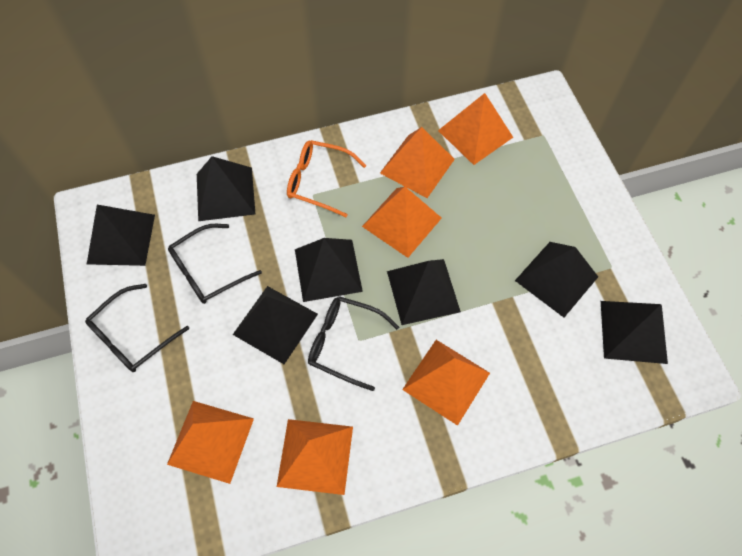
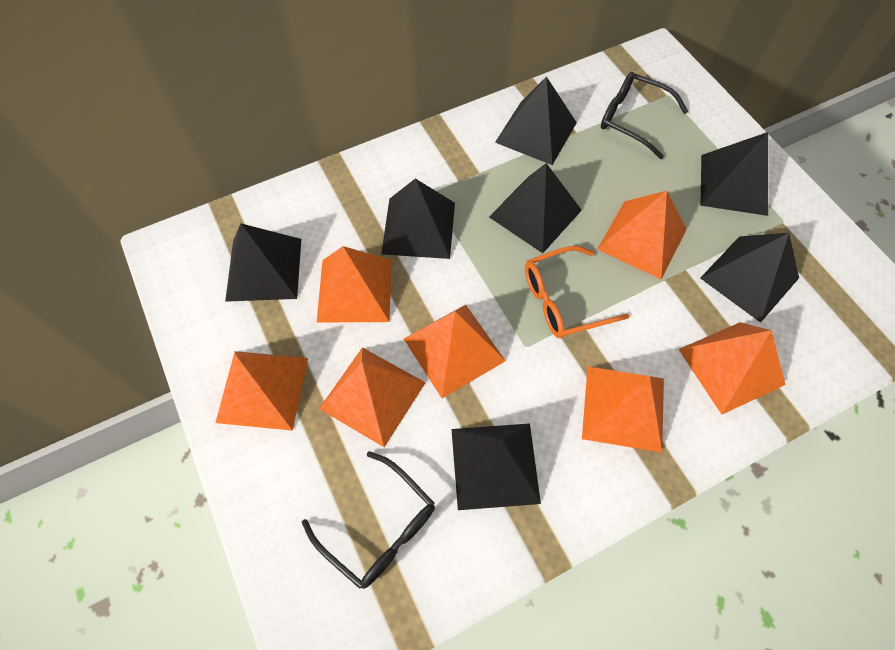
black glasses: 3 -> 2
orange pyramid: 6 -> 7

